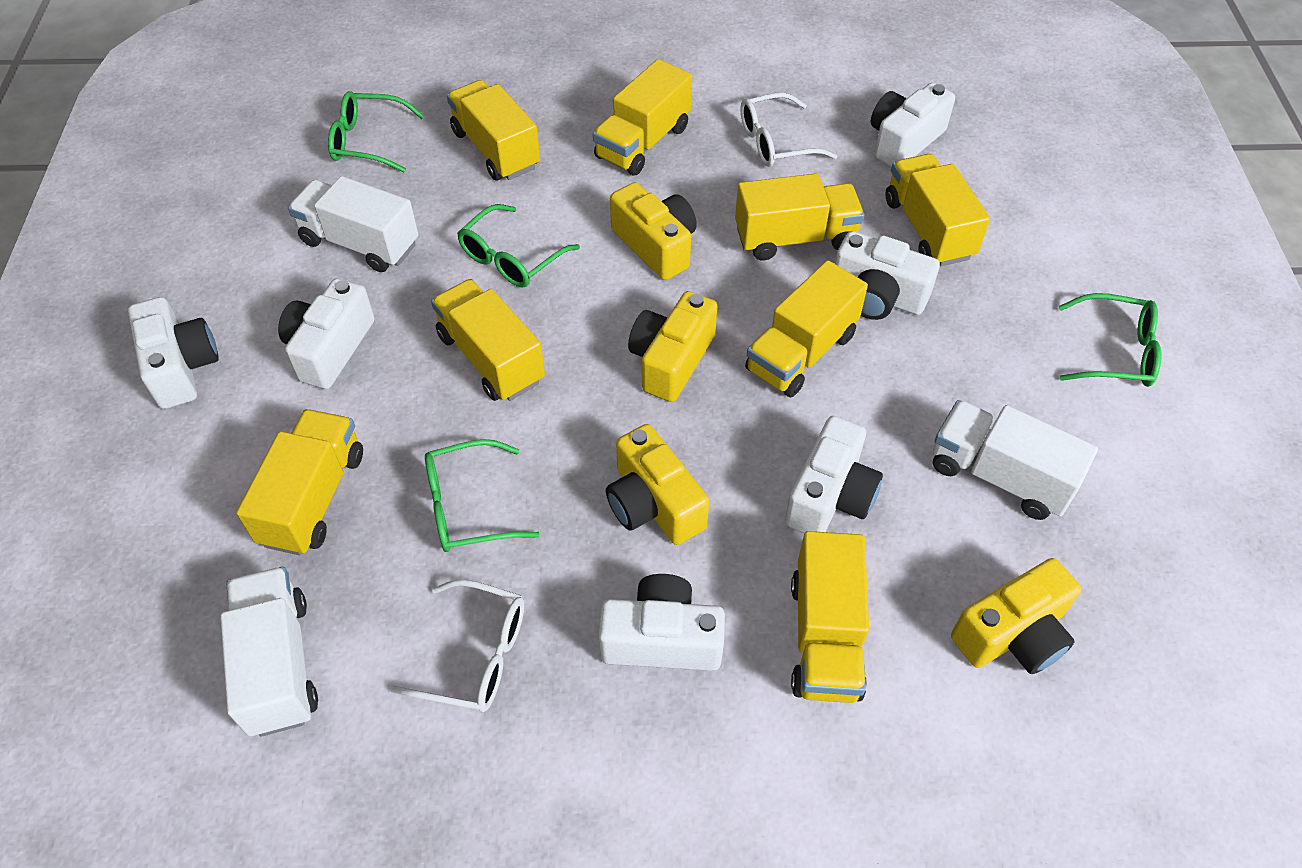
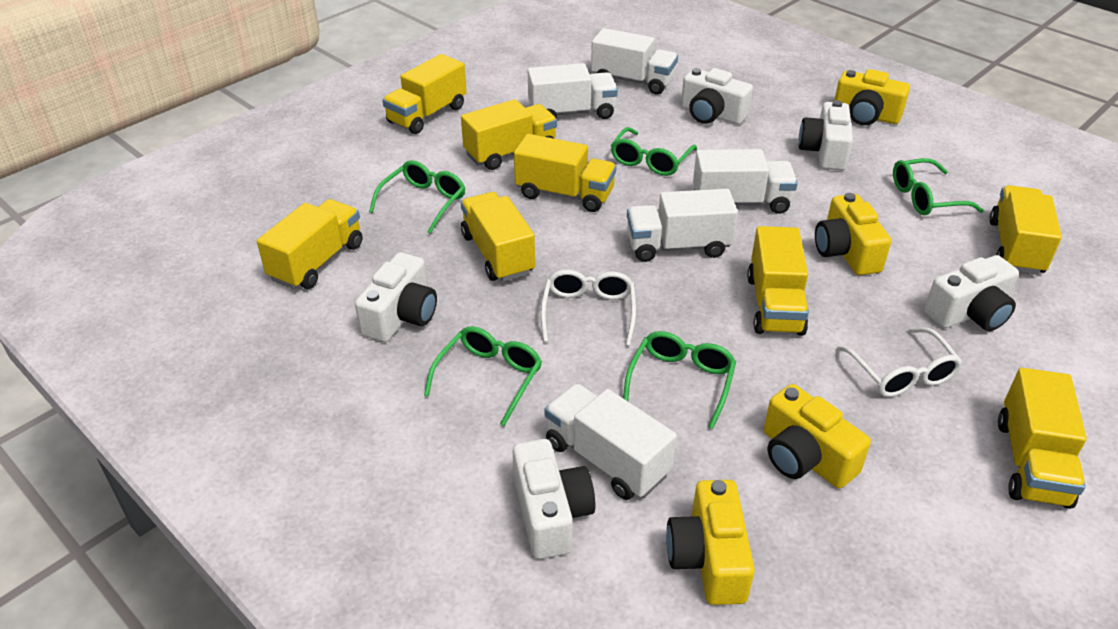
green glasses: 4 -> 5
white camera: 6 -> 5
white truck: 3 -> 5

